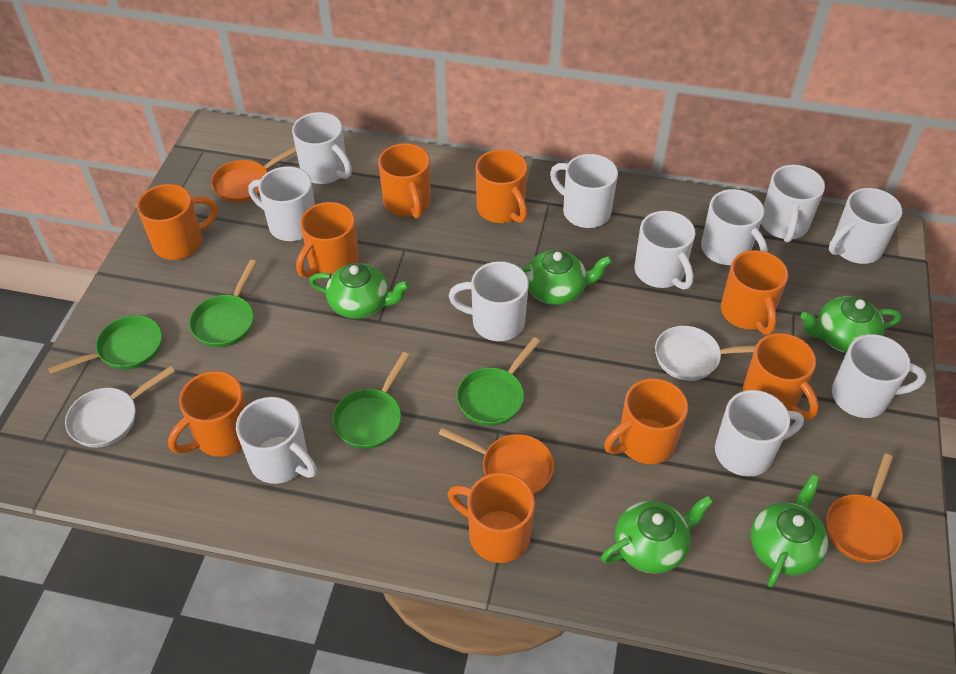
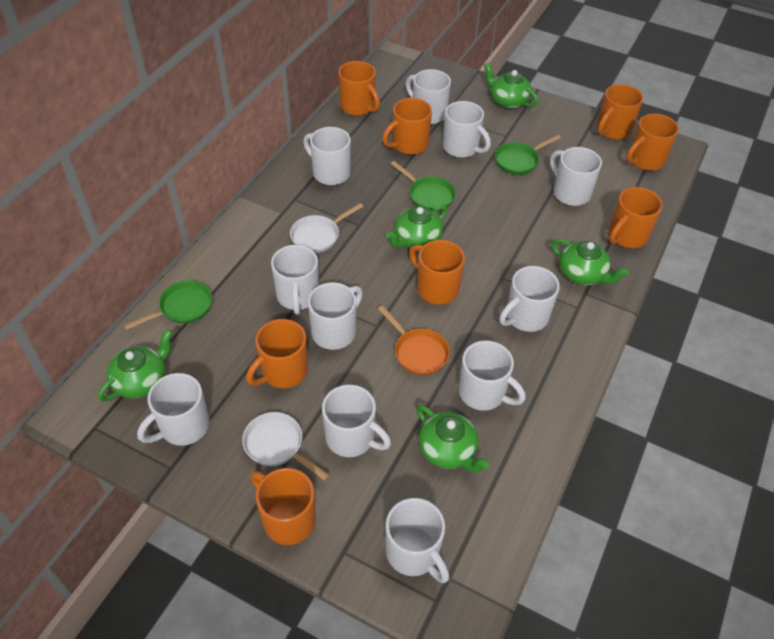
green pan: 4 -> 3
orange mug: 9 -> 8
orange pan: 3 -> 1

